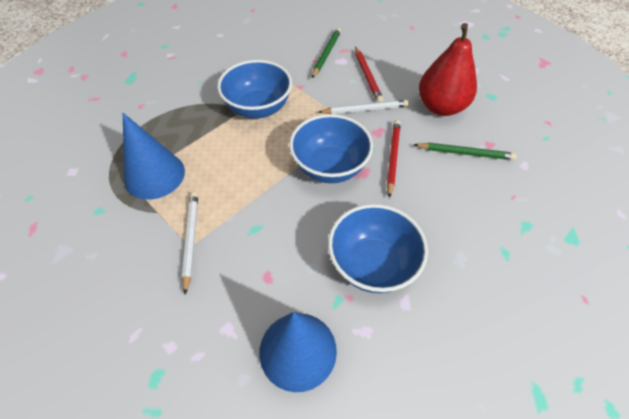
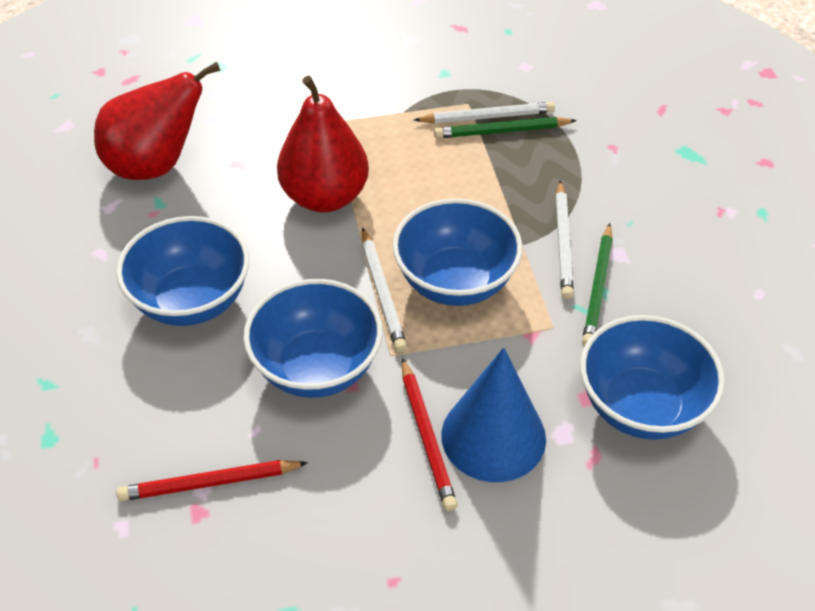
blue bowl: 3 -> 4
blue cone: 2 -> 1
red pear: 1 -> 2
white pencil: 2 -> 3

